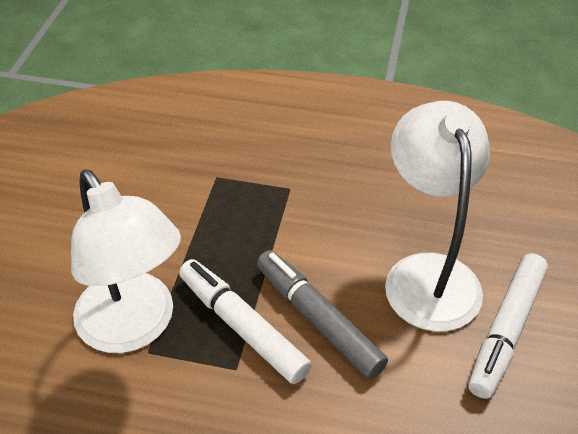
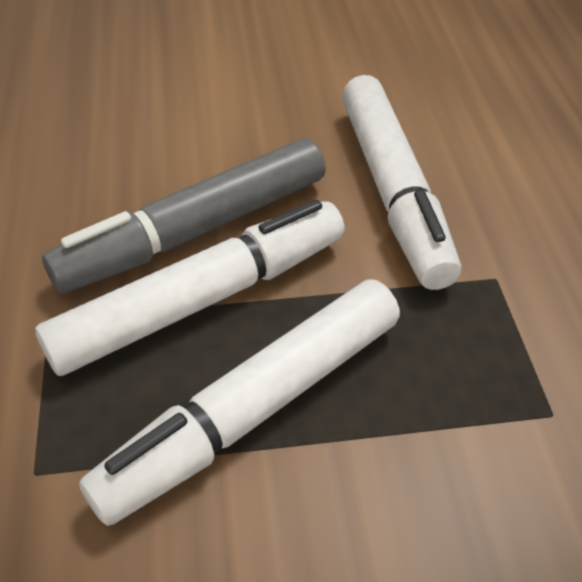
white lamp: 2 -> 0
white marker: 2 -> 3

